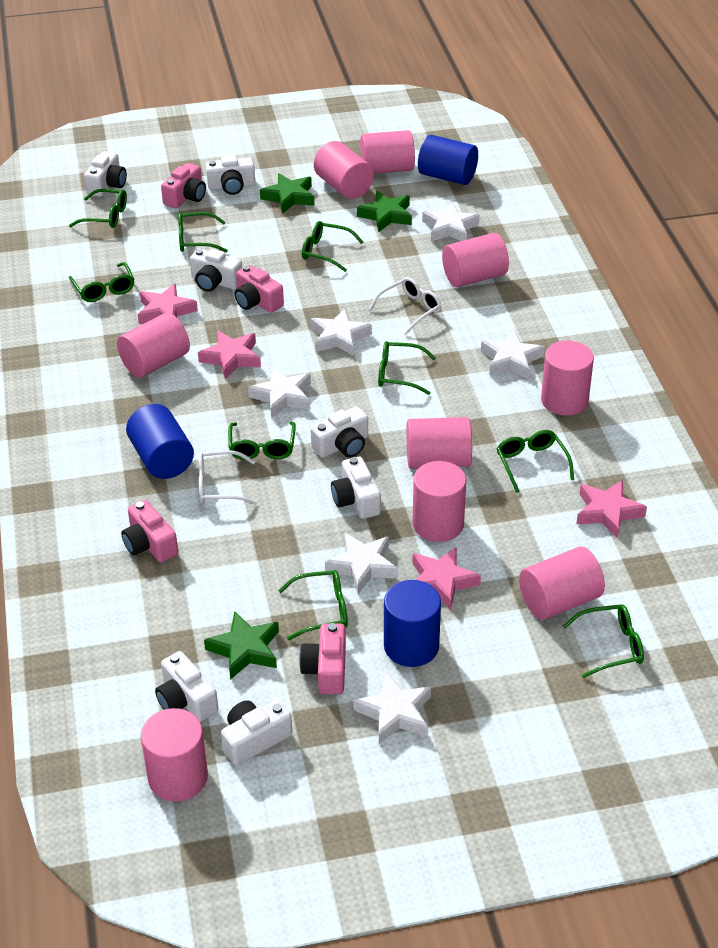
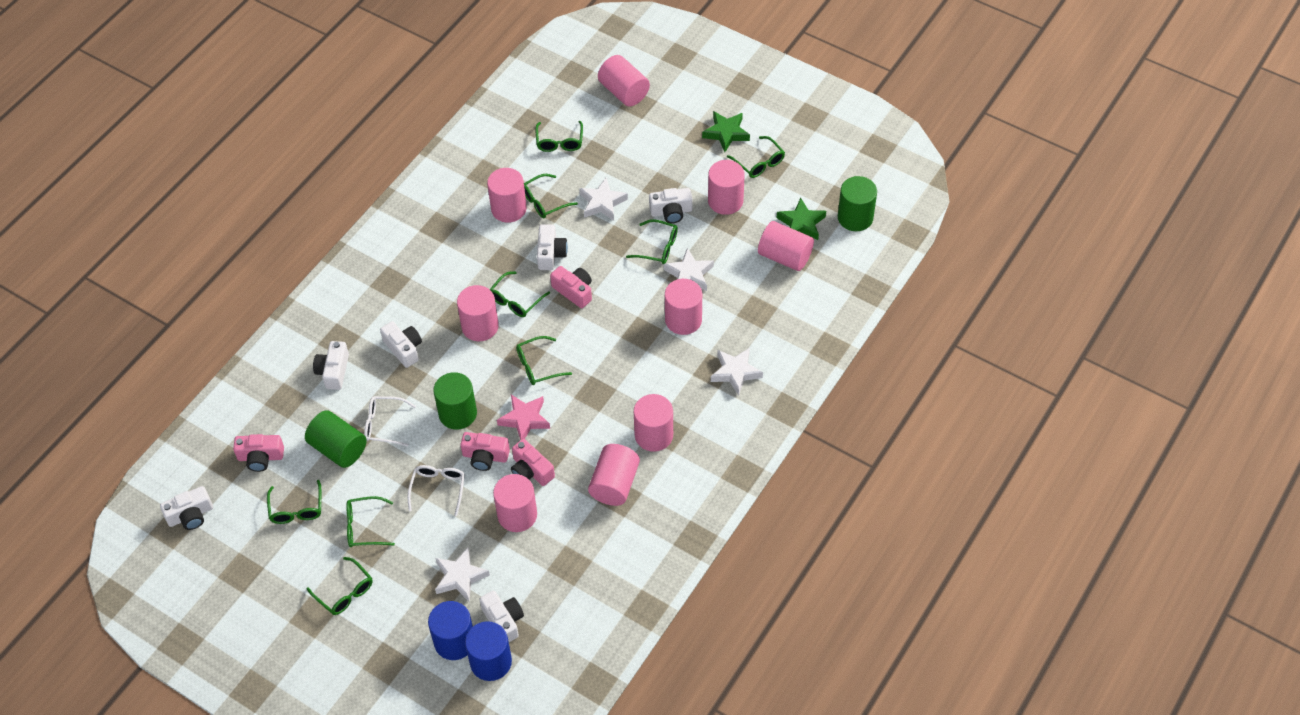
blue cylinder: 3 -> 2
green cylinder: 0 -> 3
green star: 3 -> 2
pink star: 4 -> 1
white camera: 7 -> 6
white star: 6 -> 4

